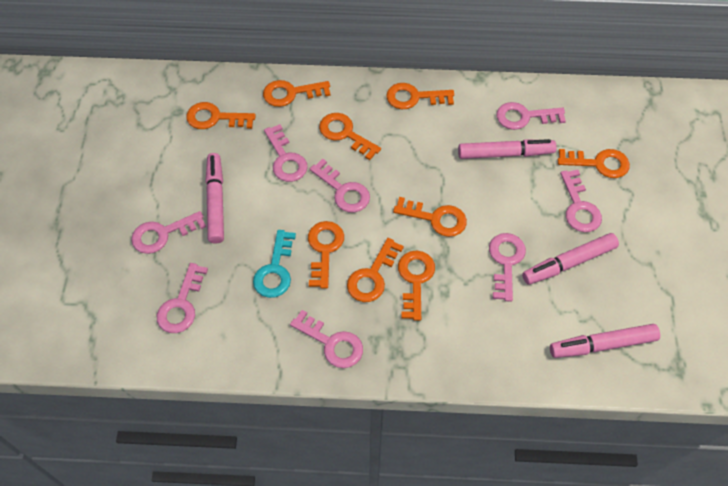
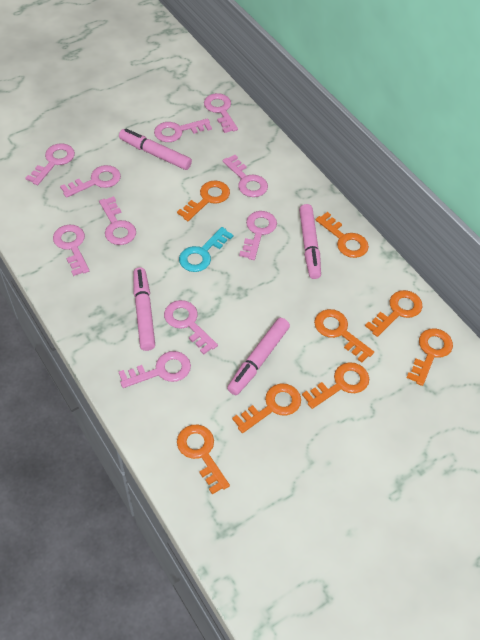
orange key: 9 -> 8
pink key: 8 -> 10

